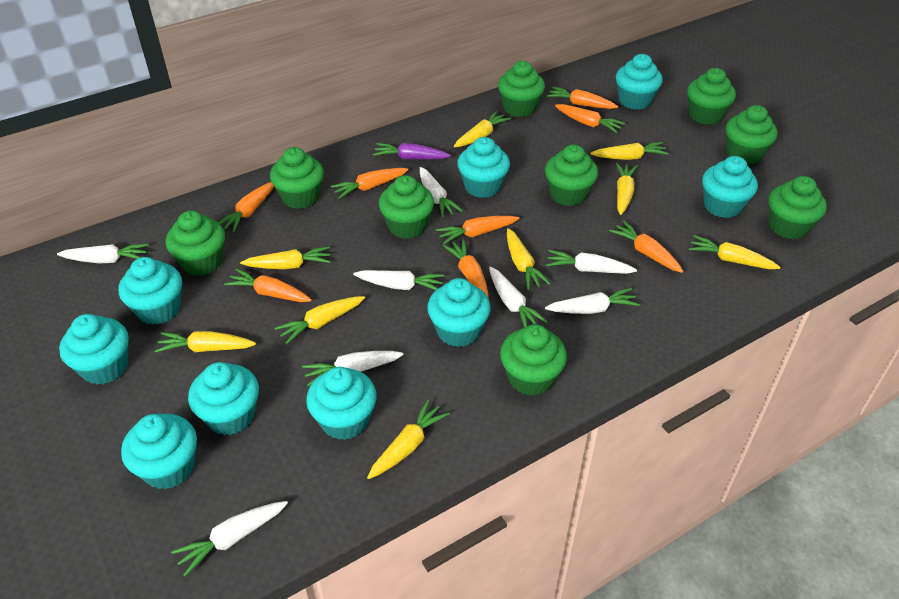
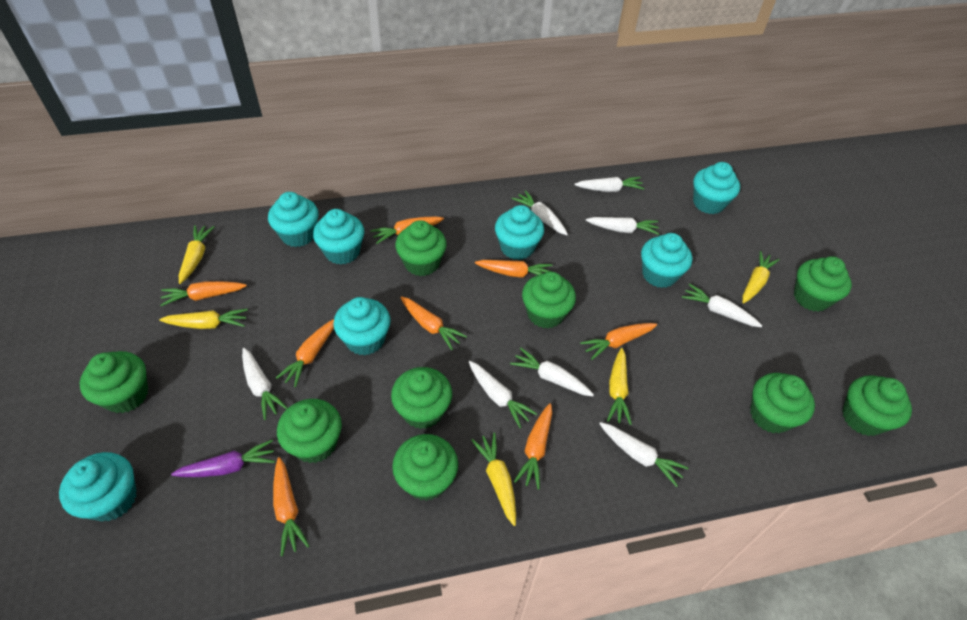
turquoise cupcake: 9 -> 7
yellow carrot: 9 -> 5

